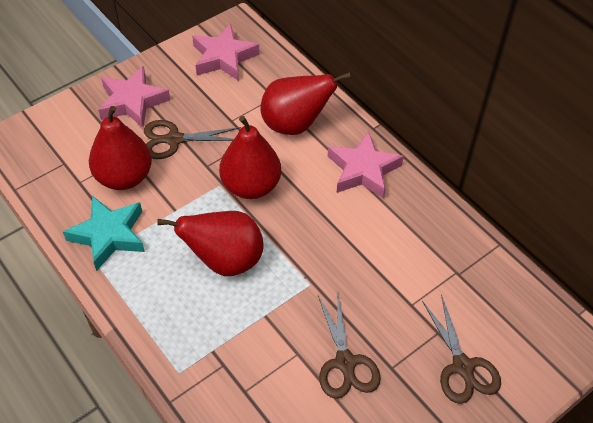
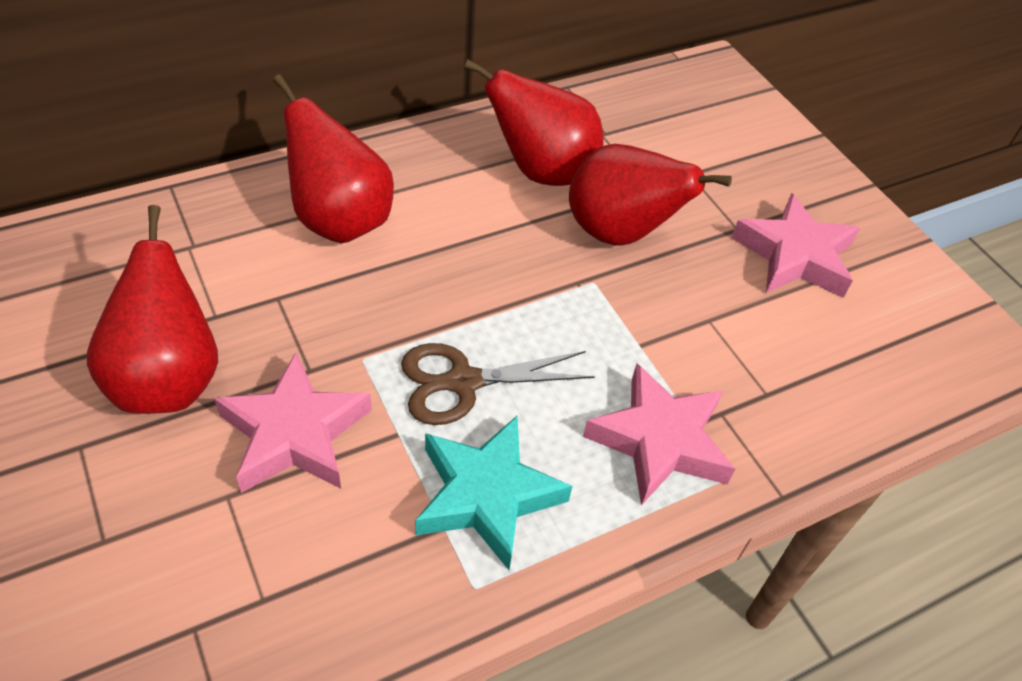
brown scissors: 3 -> 1

